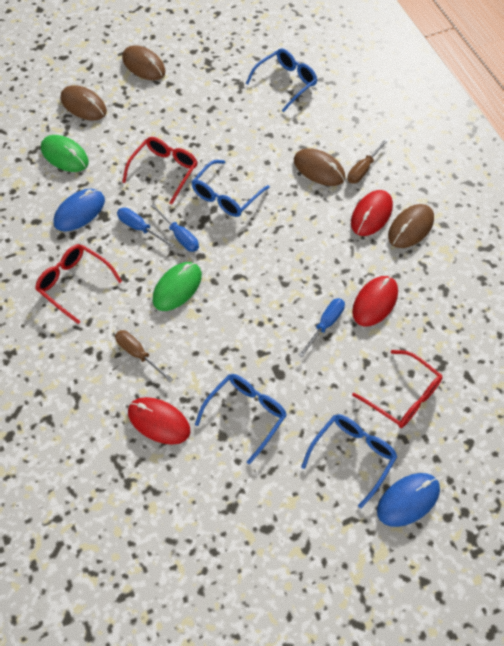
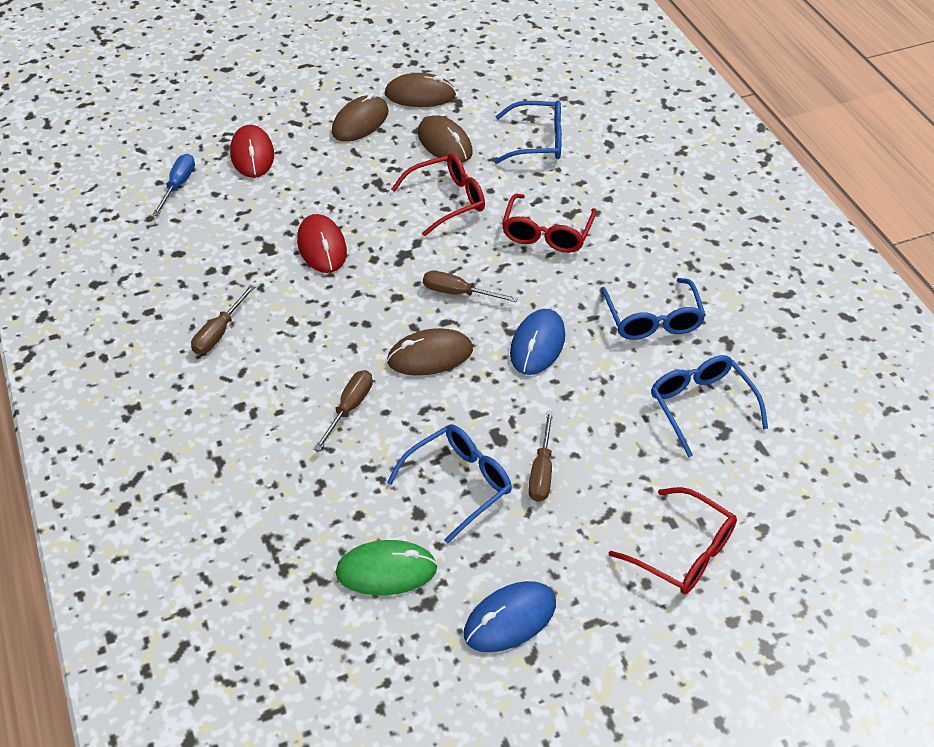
blue screwdriver: 3 -> 1
brown screwdriver: 2 -> 4
green mouse: 2 -> 1
red mouse: 3 -> 2

